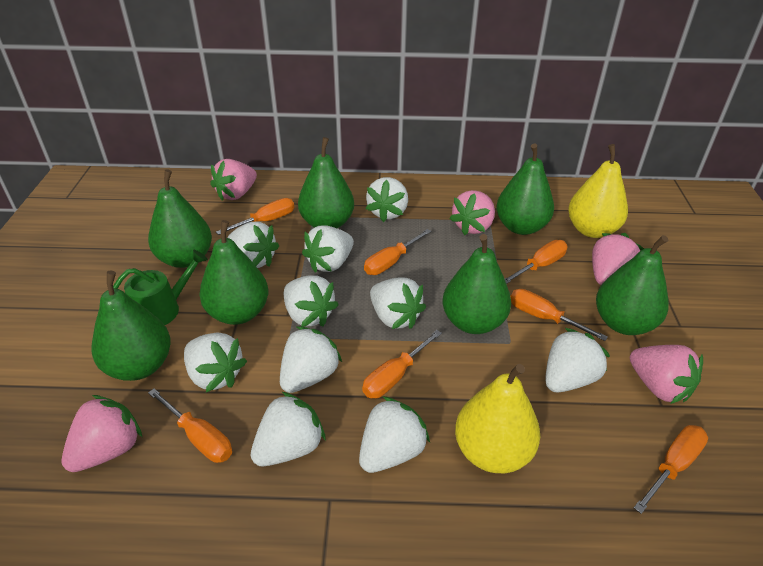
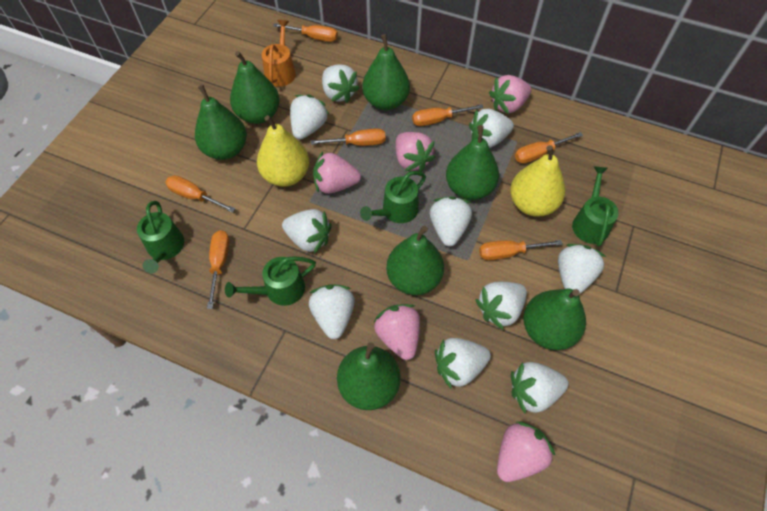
green watering can: 1 -> 4
orange watering can: 0 -> 1

